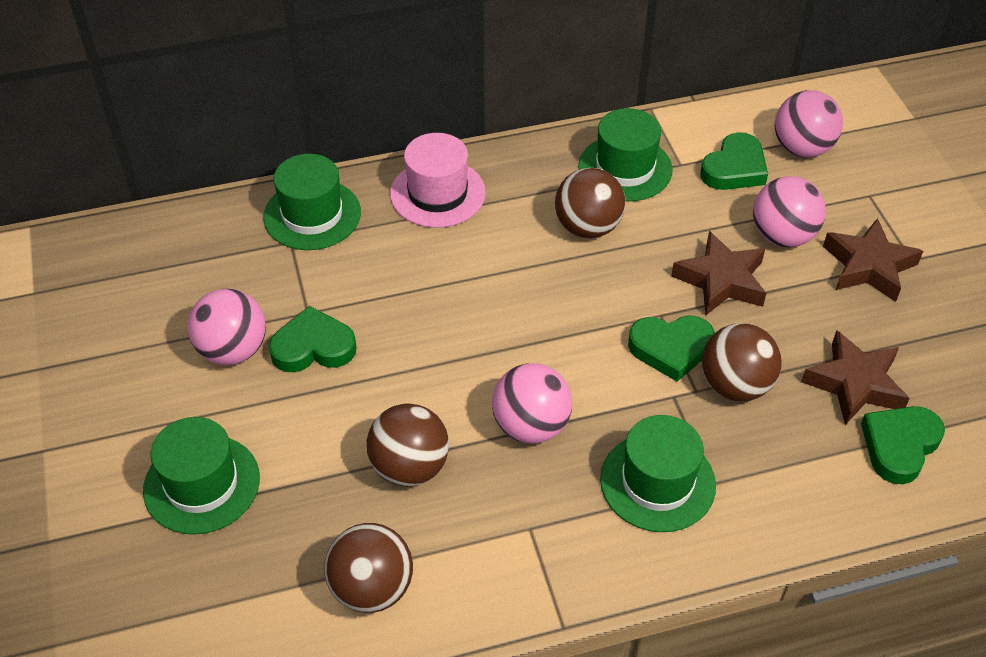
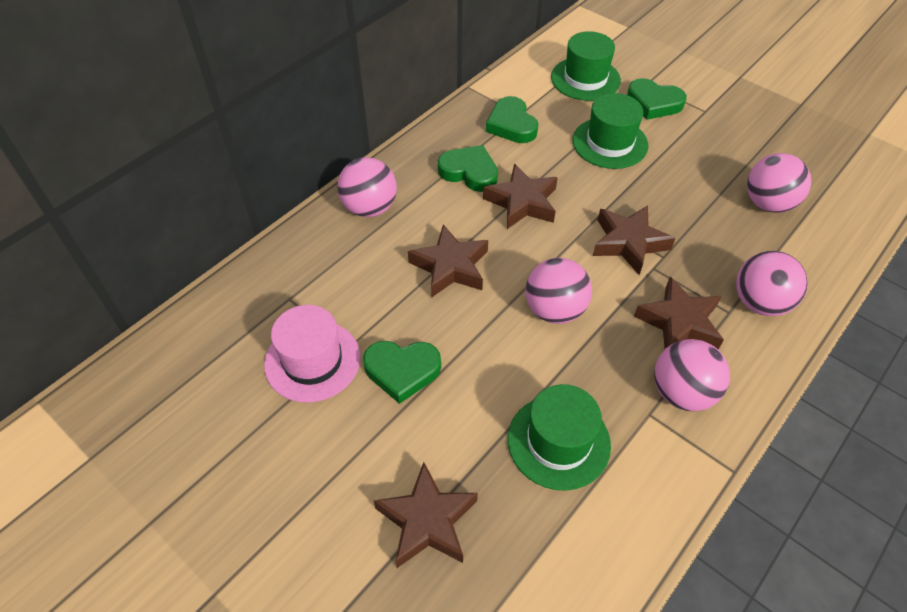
brown ball: 4 -> 0
brown star: 3 -> 5
green hat: 4 -> 3
pink ball: 4 -> 5

